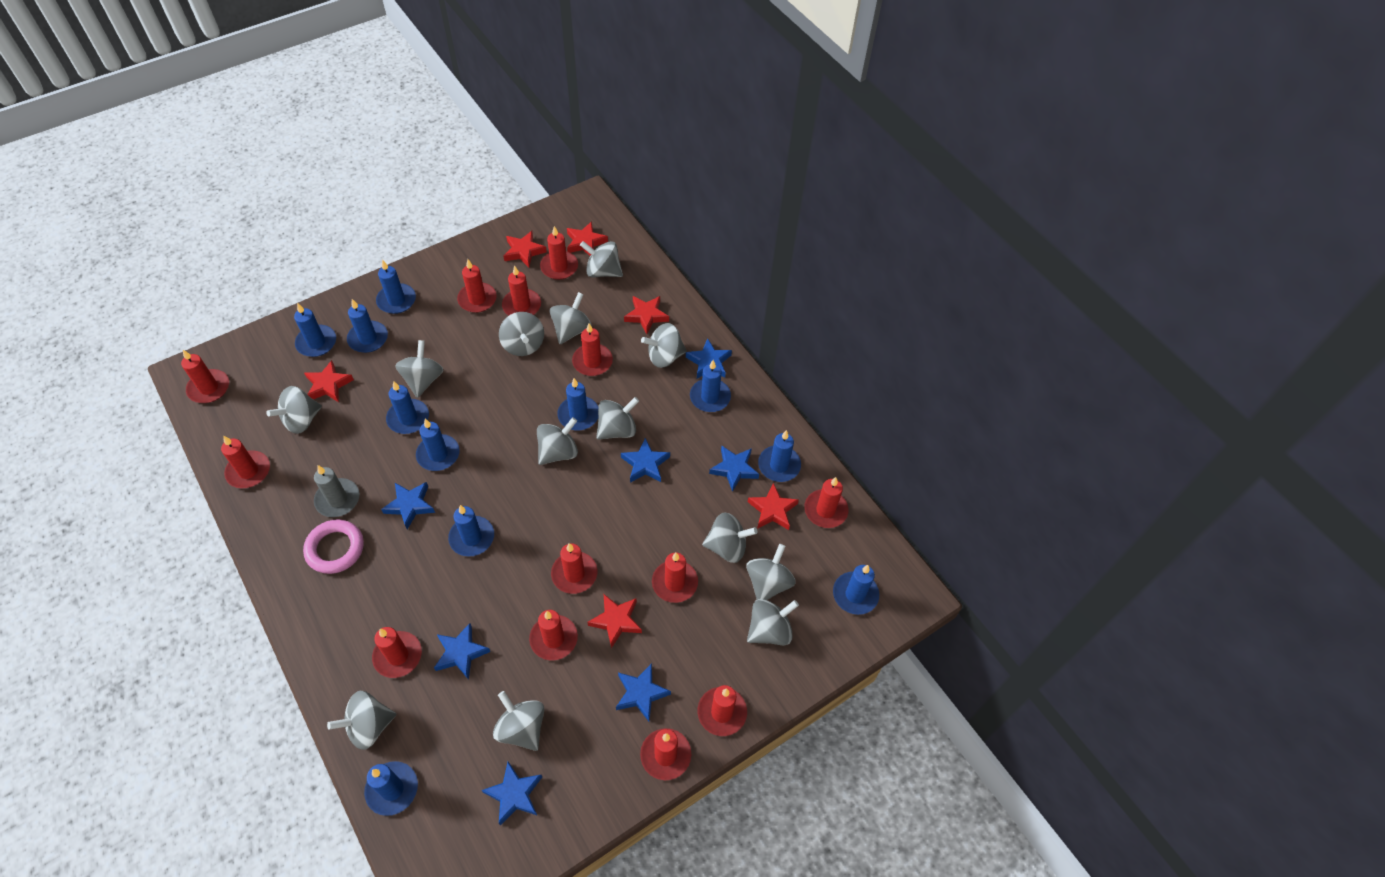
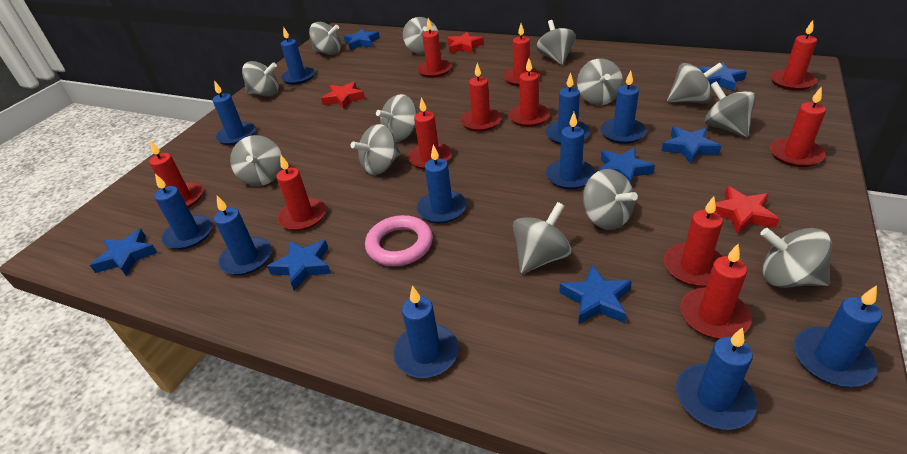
grey candle: 1 -> 0
red candle: 13 -> 11
red star: 6 -> 3

